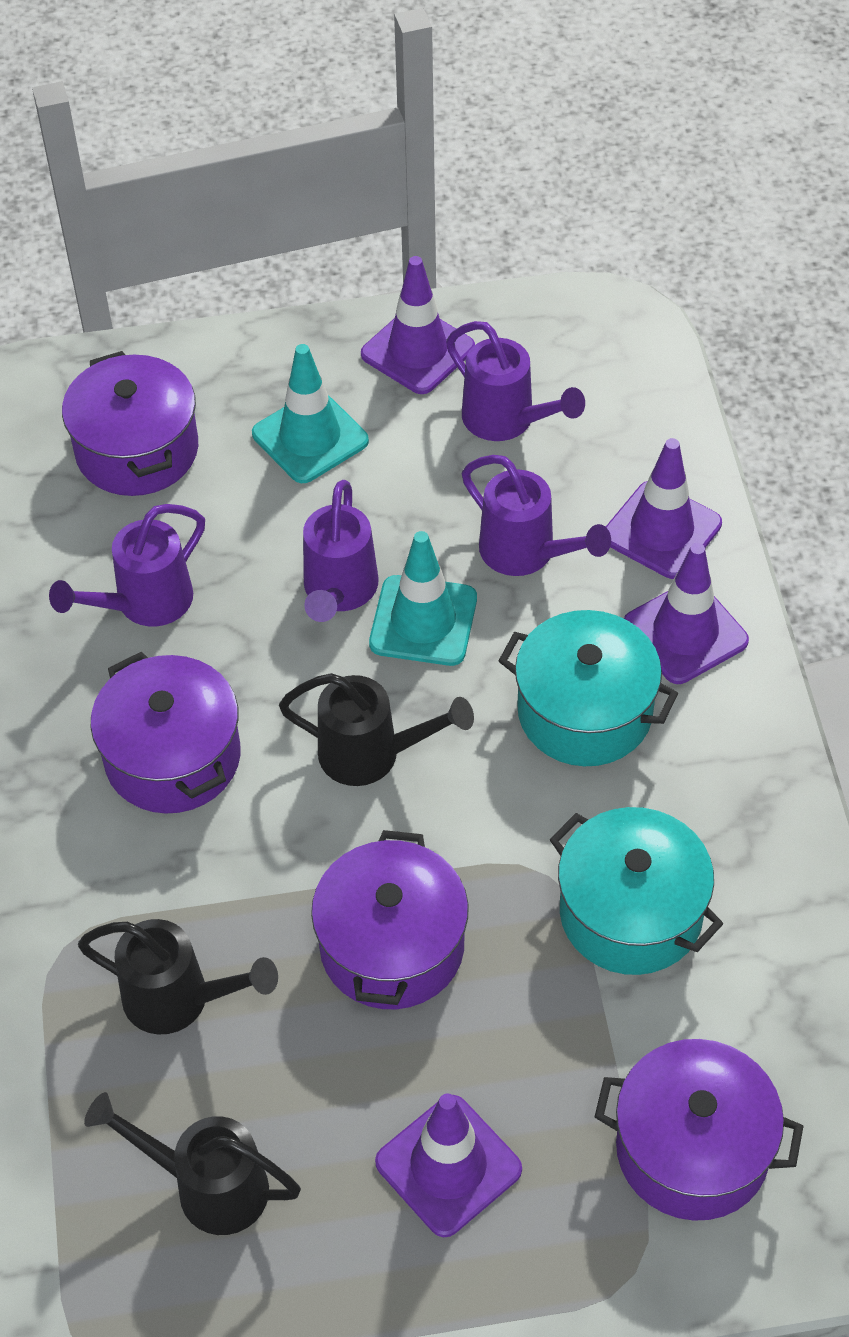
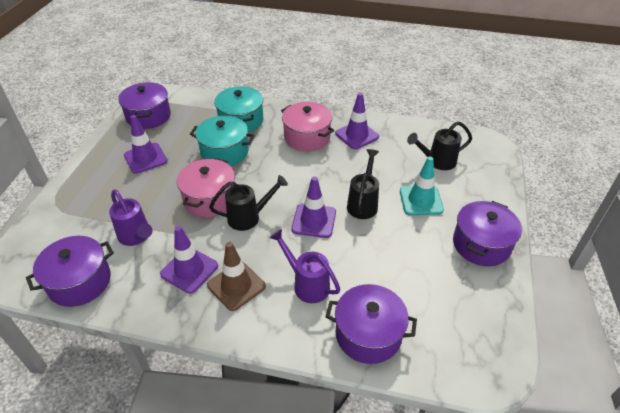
brown traffic cone: 0 -> 1
pink pot: 0 -> 2
purple watering can: 4 -> 2
turquoise traffic cone: 2 -> 1

